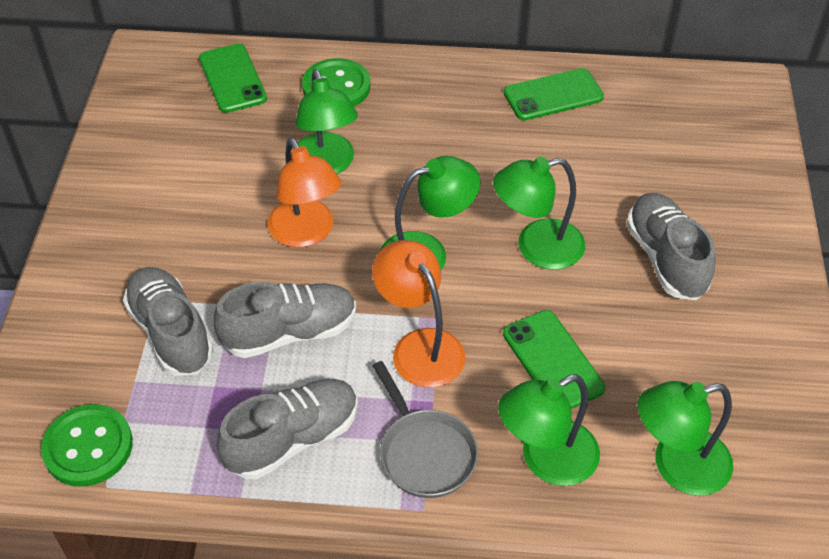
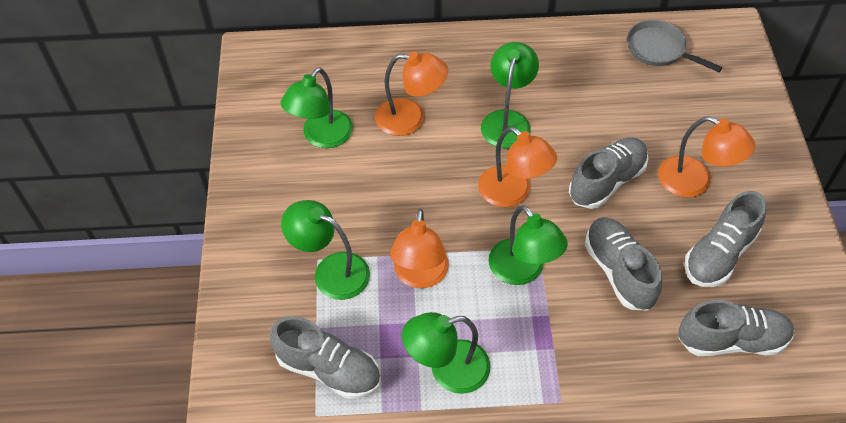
green button: 2 -> 0
green phone: 3 -> 0
grey shoe: 4 -> 5
orange lamp: 2 -> 4

